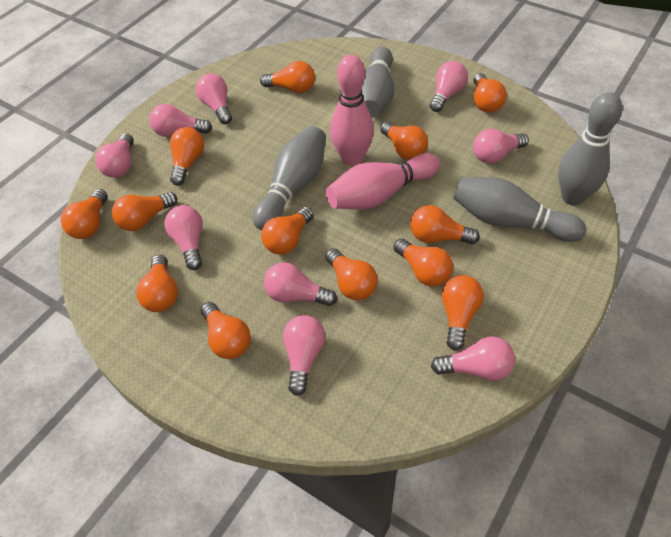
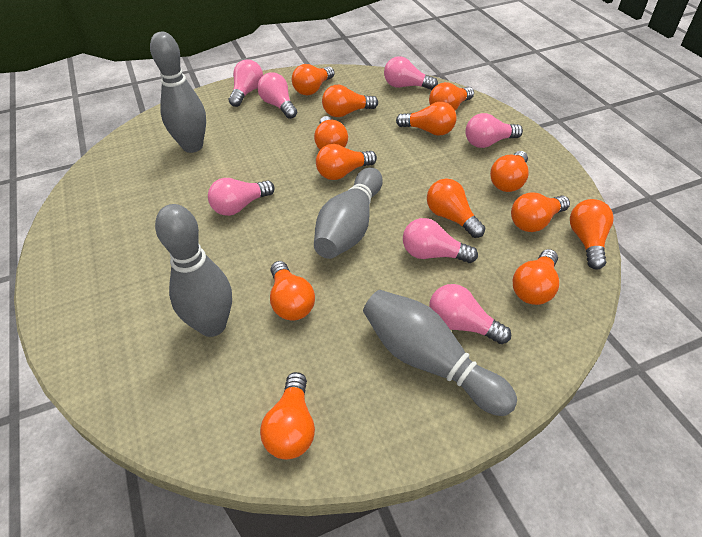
pink bowling pin: 2 -> 0
pink light bulb: 9 -> 7

